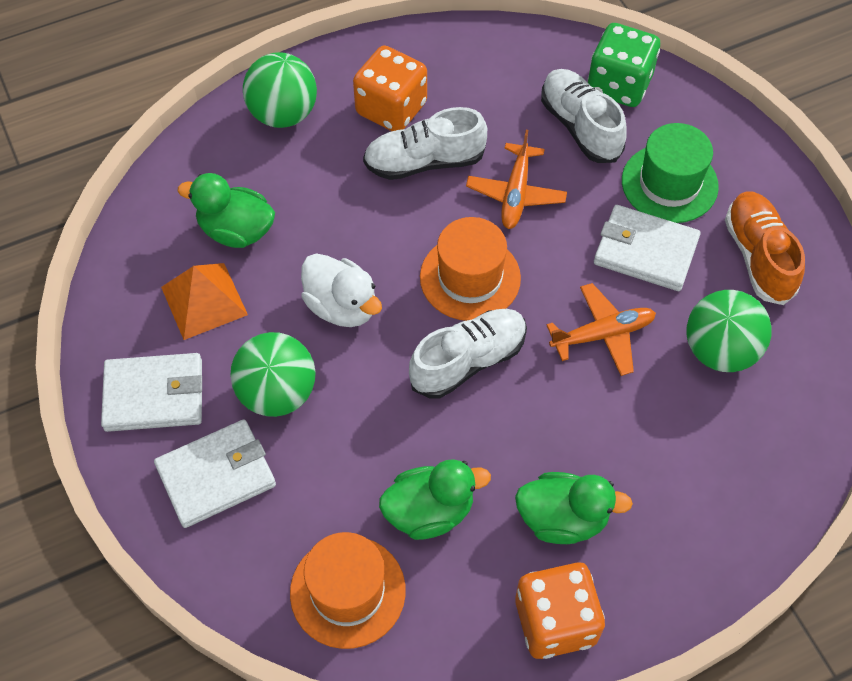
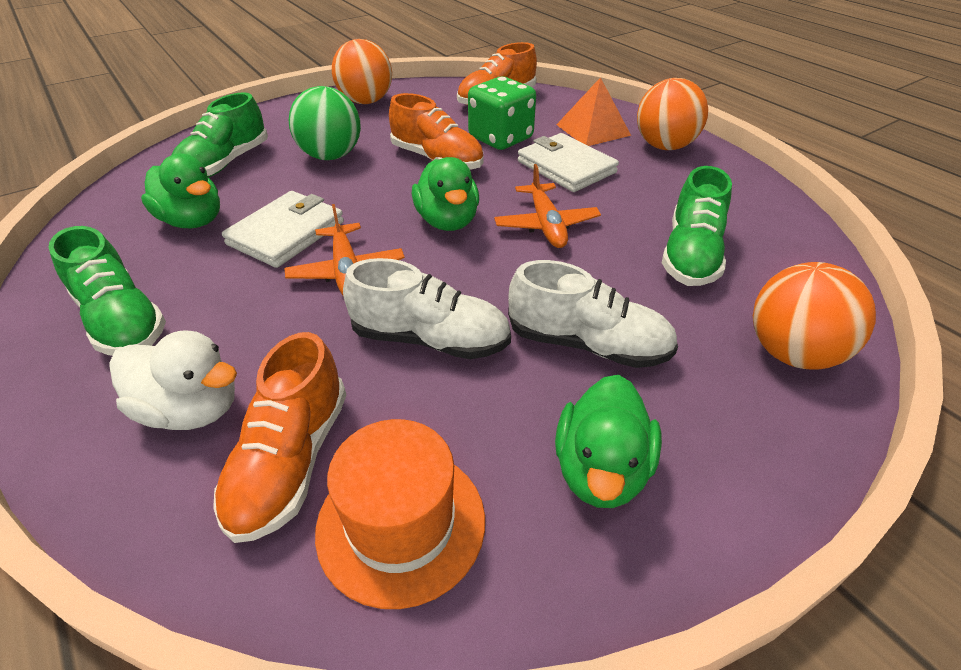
green ball: 3 -> 1
green hat: 1 -> 0
green shoe: 0 -> 3
orange ball: 0 -> 3
orange dice: 2 -> 0
orange hat: 2 -> 1
orange shoe: 1 -> 3
white shoe: 3 -> 2
white wallet: 3 -> 2

